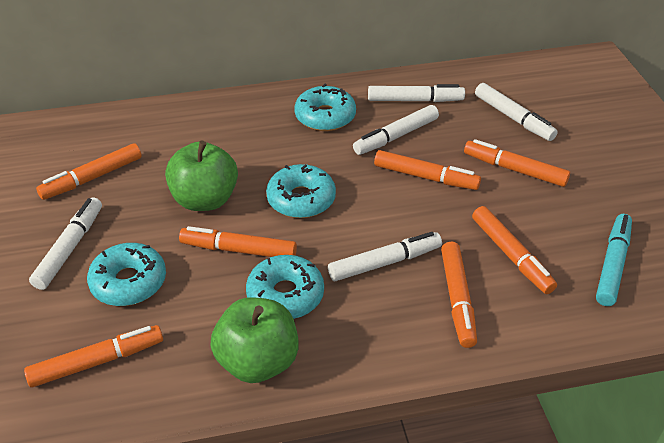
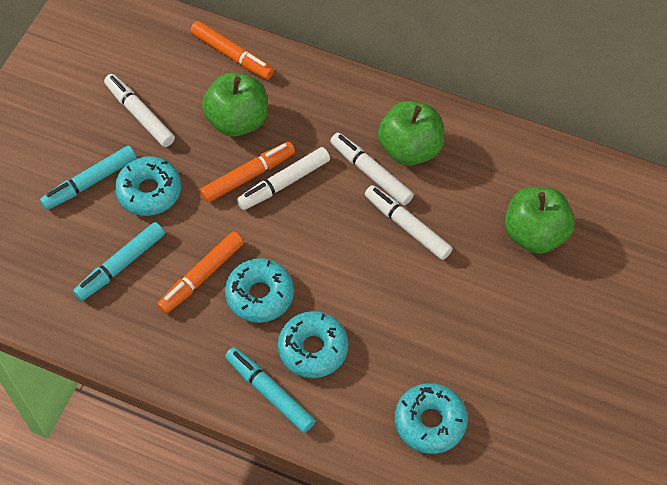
green apple: 2 -> 3
orange marker: 7 -> 3
turquoise marker: 1 -> 3
white marker: 5 -> 4

